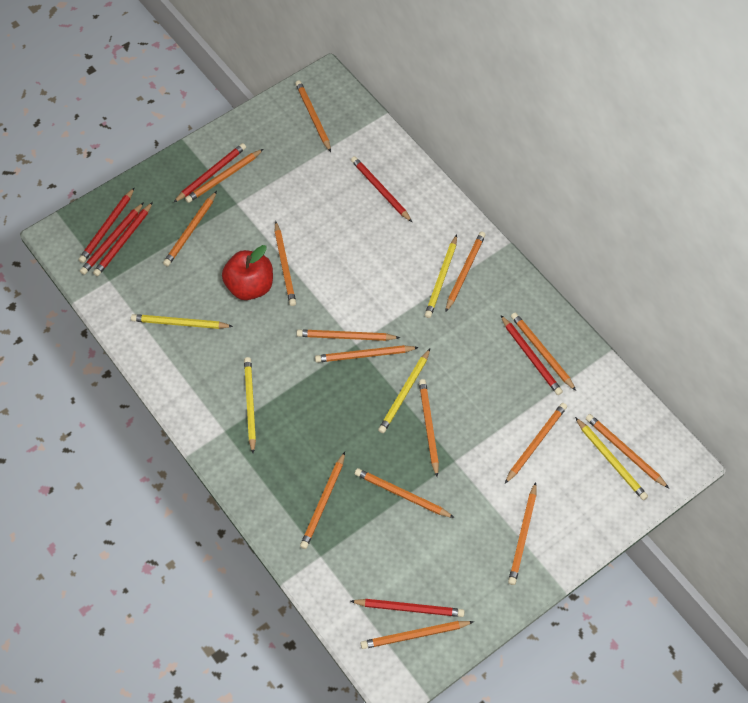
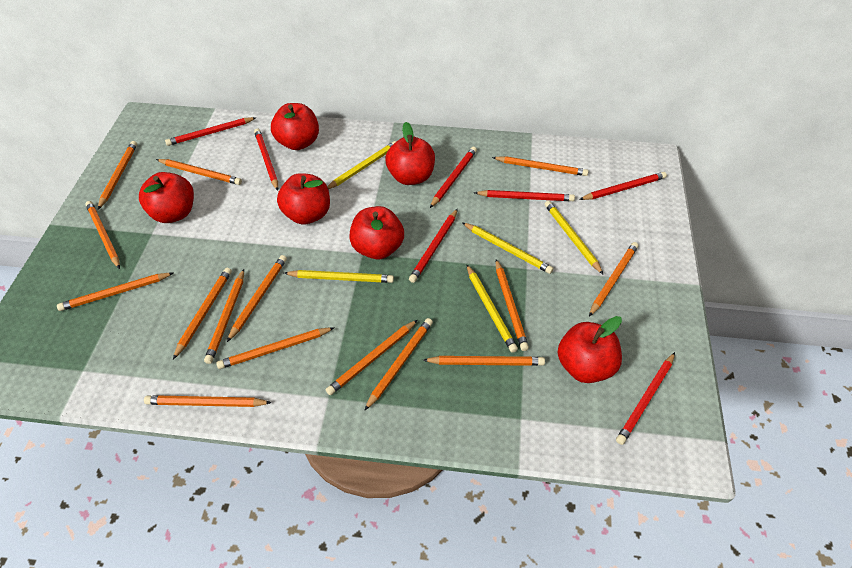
red apple: 1 -> 6

